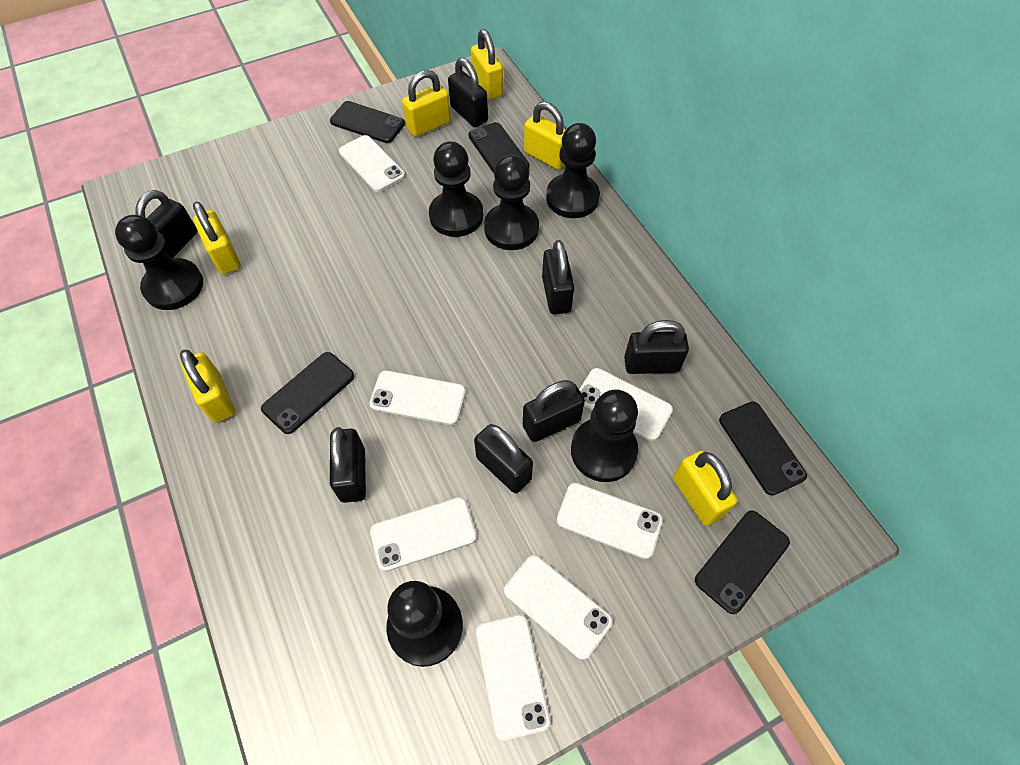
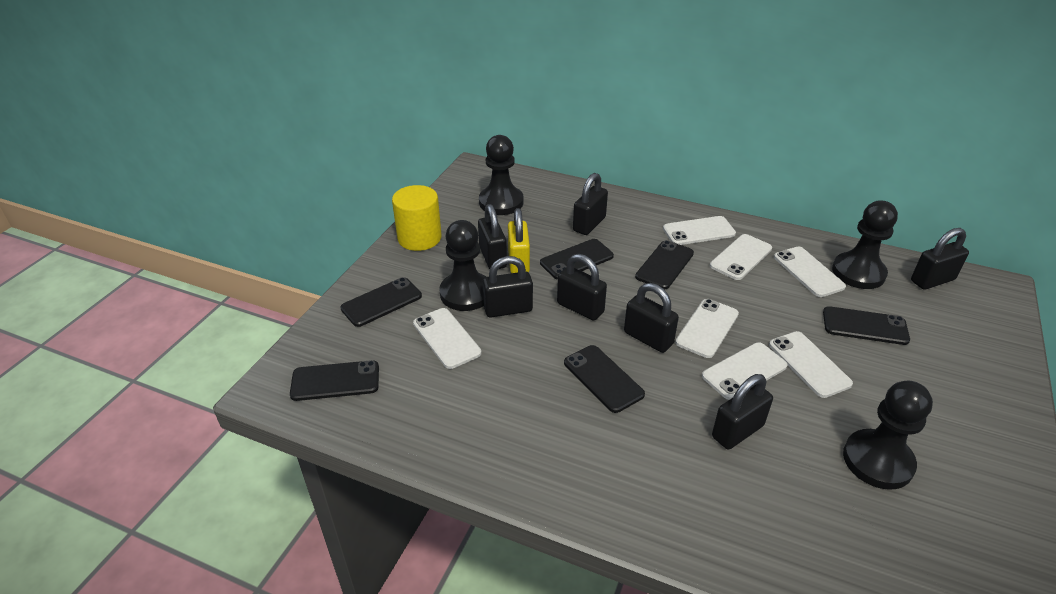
black pawn: 6 -> 4
black phone: 5 -> 6
yellow cylinder: 0 -> 1
yellow padlock: 6 -> 1

